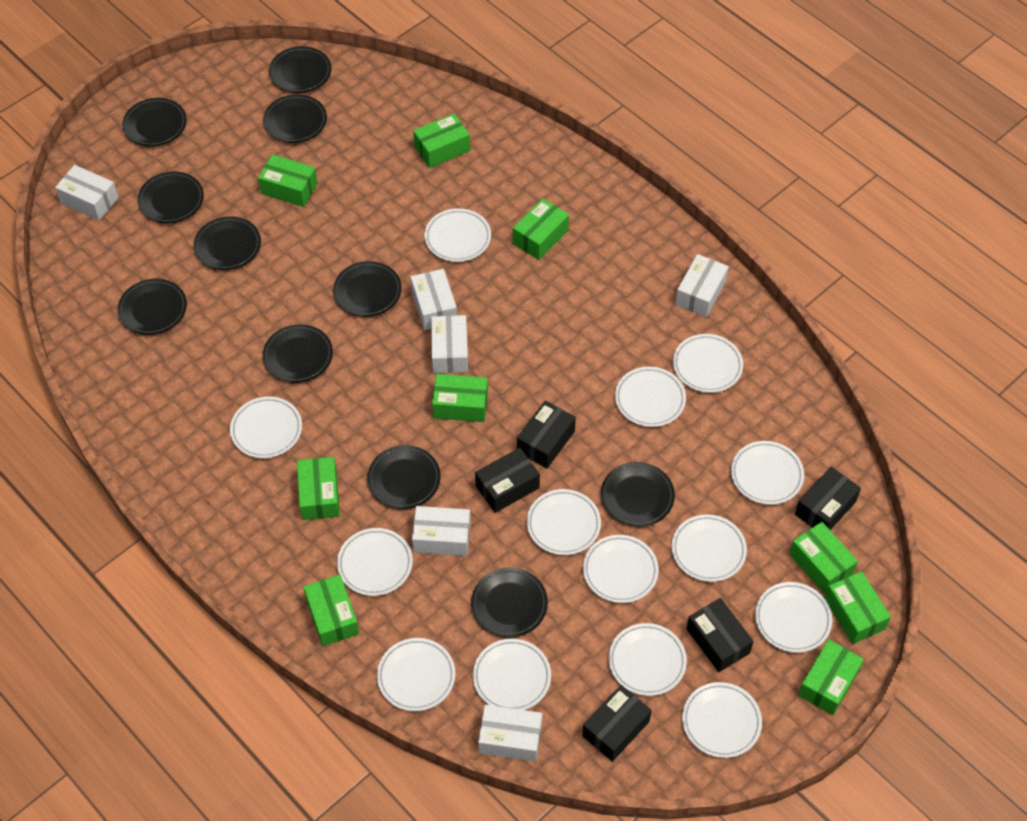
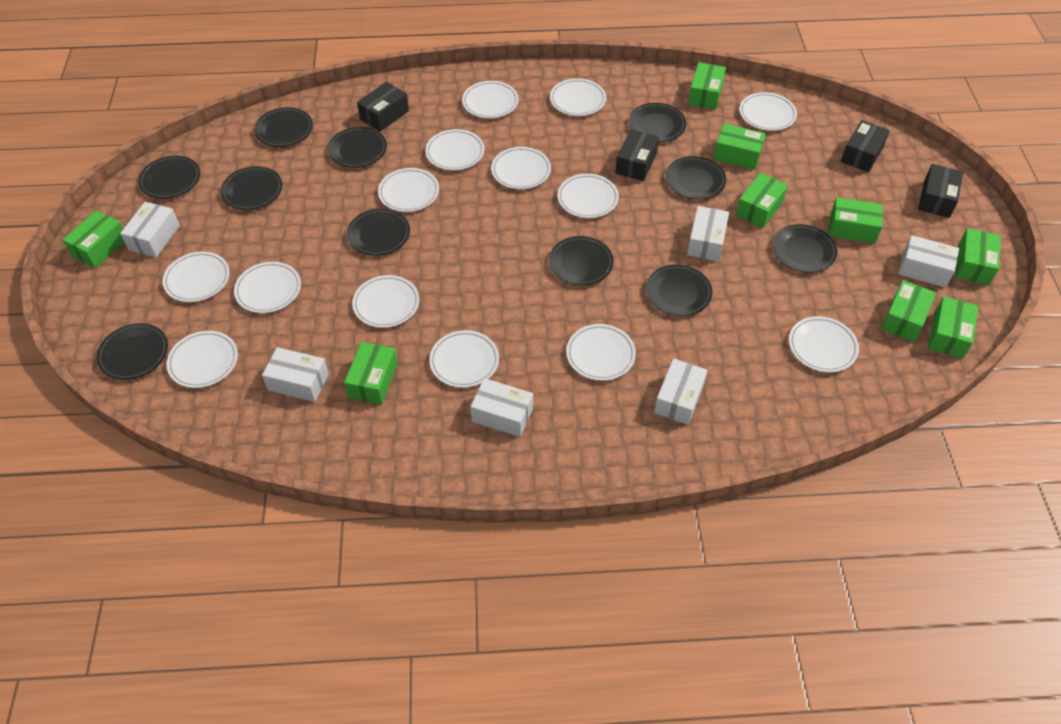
black box: 5 -> 4

